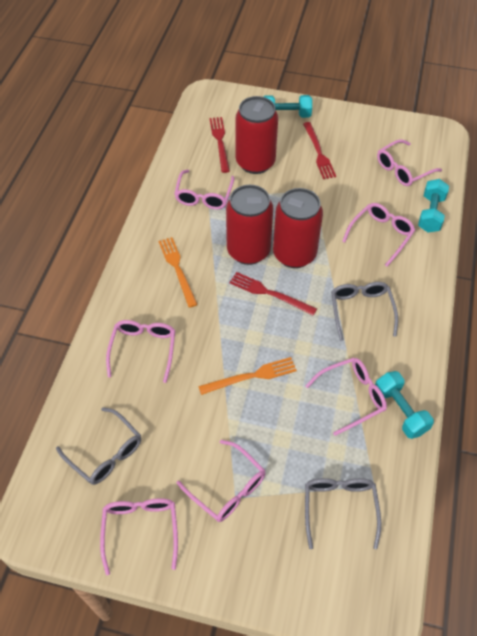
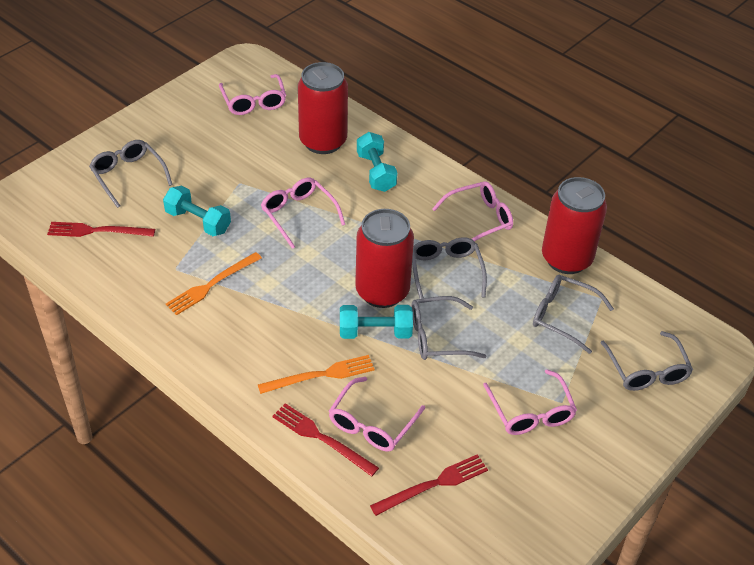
grey glasses: 3 -> 5
pink glasses: 7 -> 5

